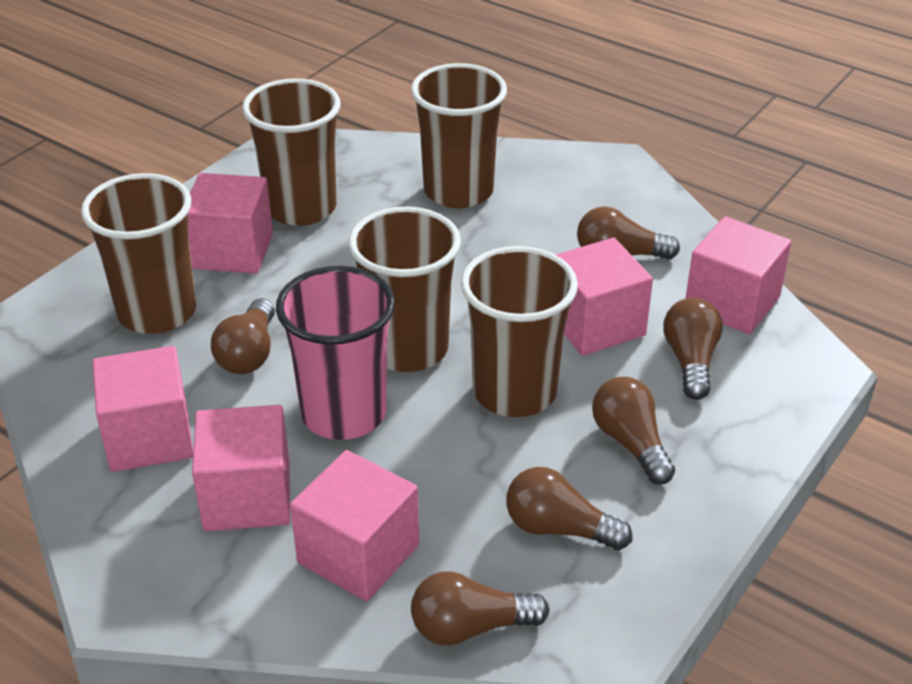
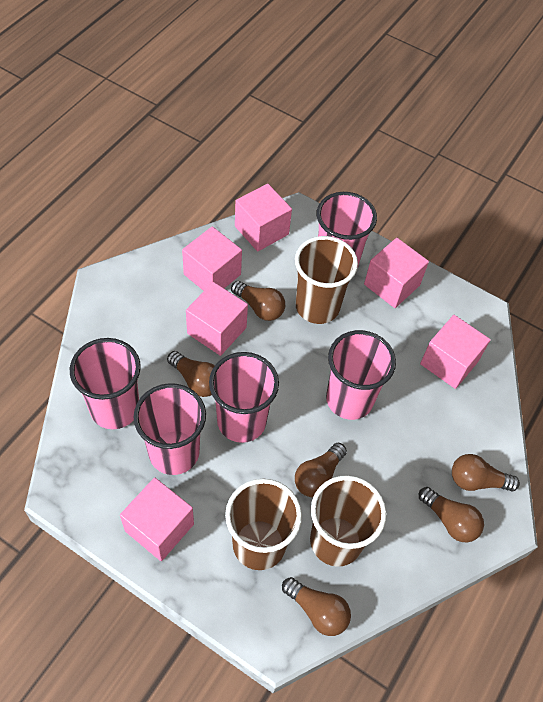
brown cup: 5 -> 3
pink cup: 1 -> 5

